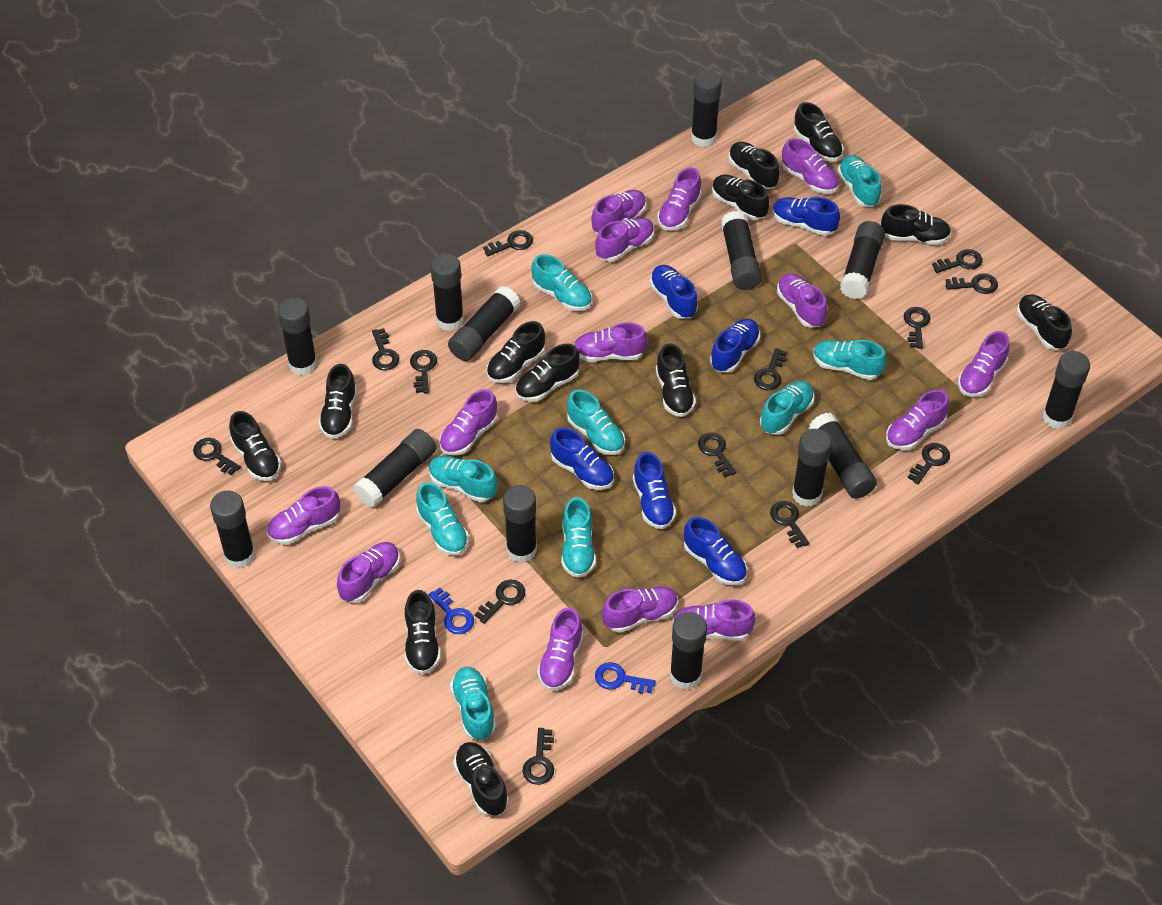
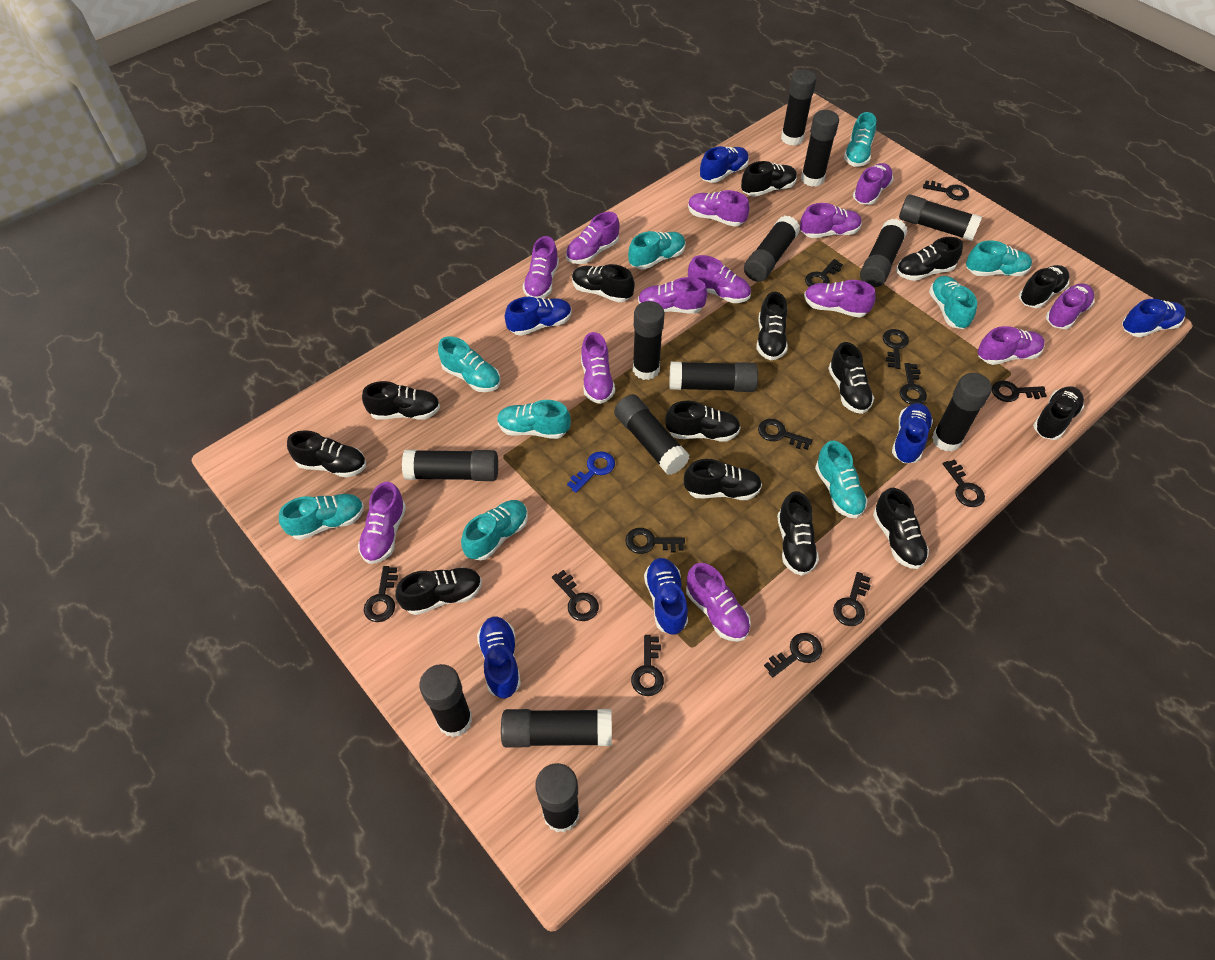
black shoe: 12 -> 14
blue key: 2 -> 1
purple shoe: 14 -> 13

